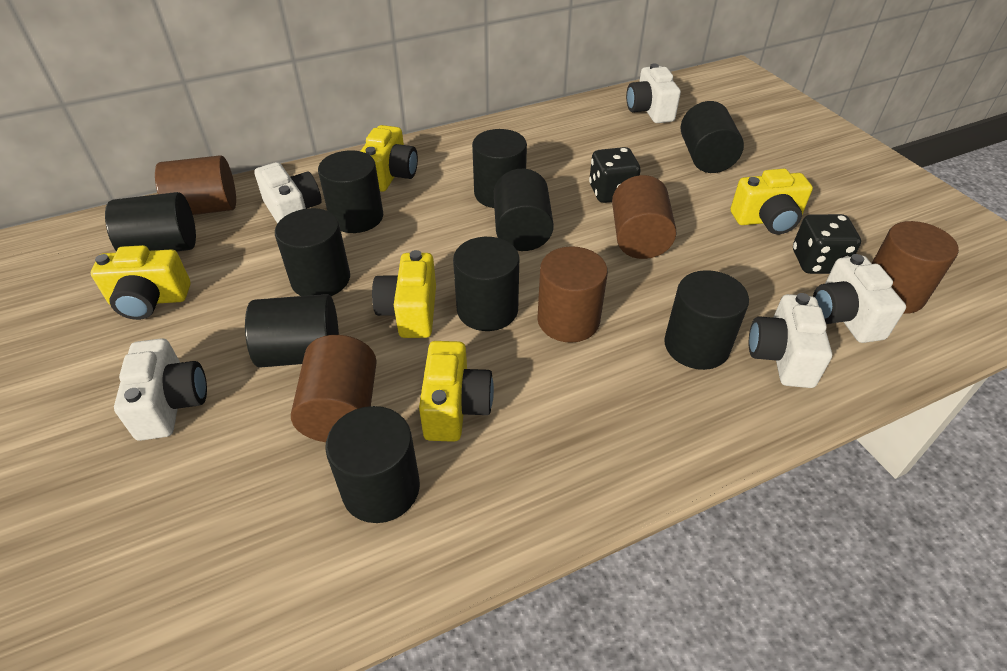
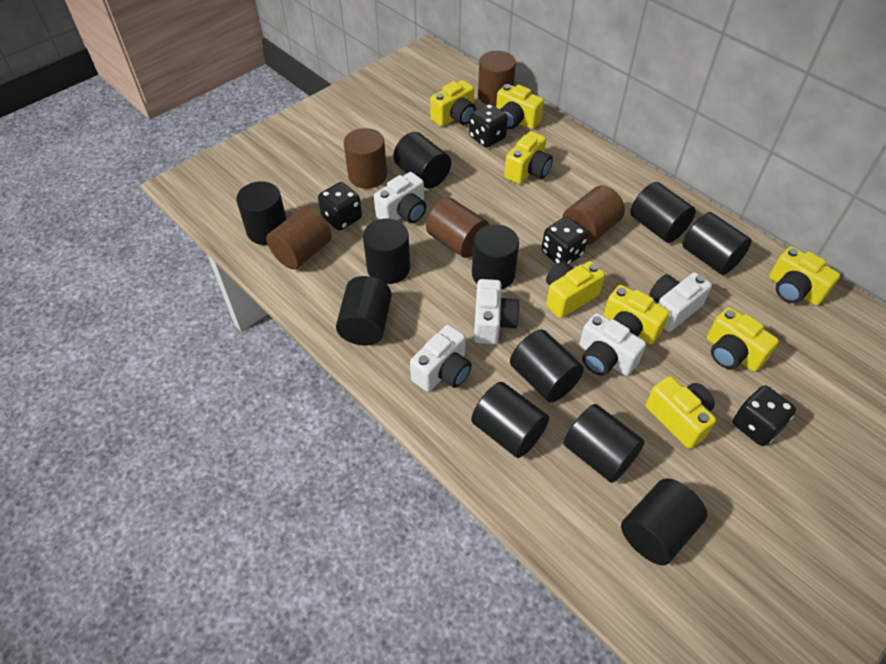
black cylinder: 10 -> 11
black dice: 2 -> 4
yellow camera: 5 -> 8

